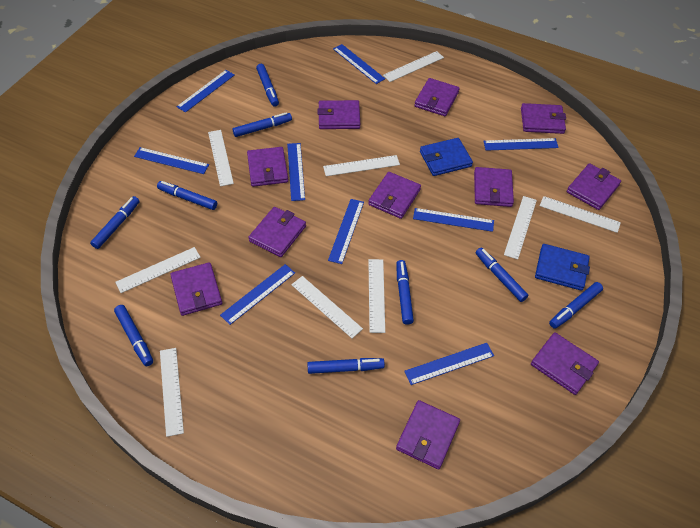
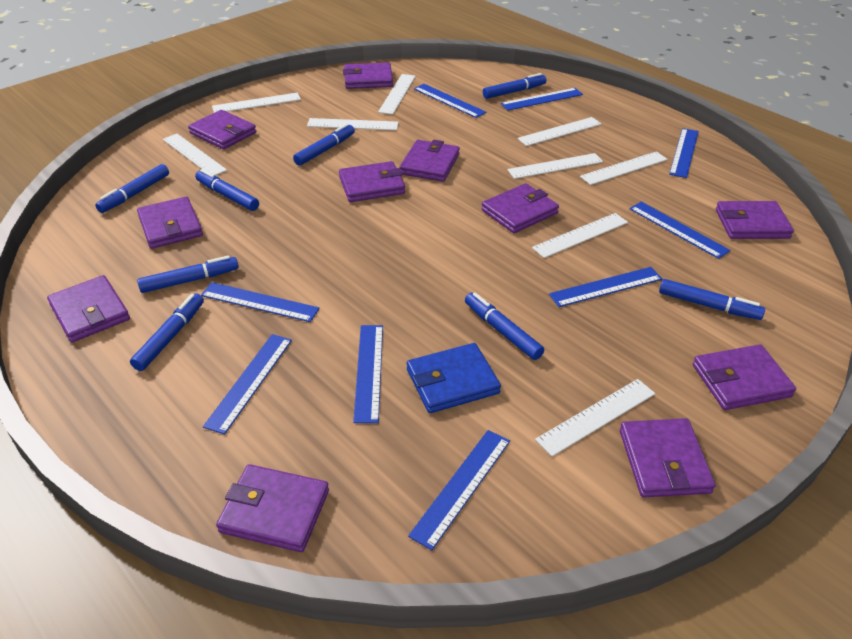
blue marker: 9 -> 8
blue wallet: 2 -> 1

